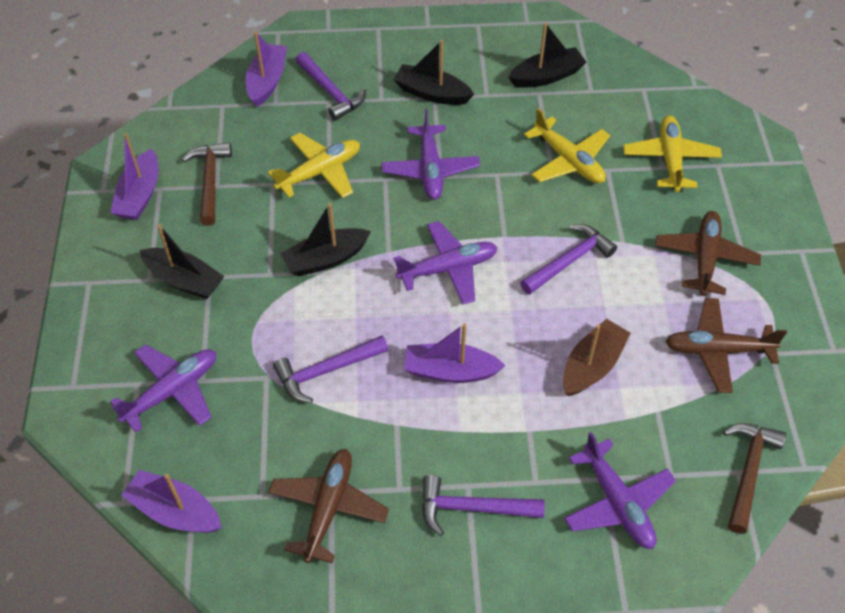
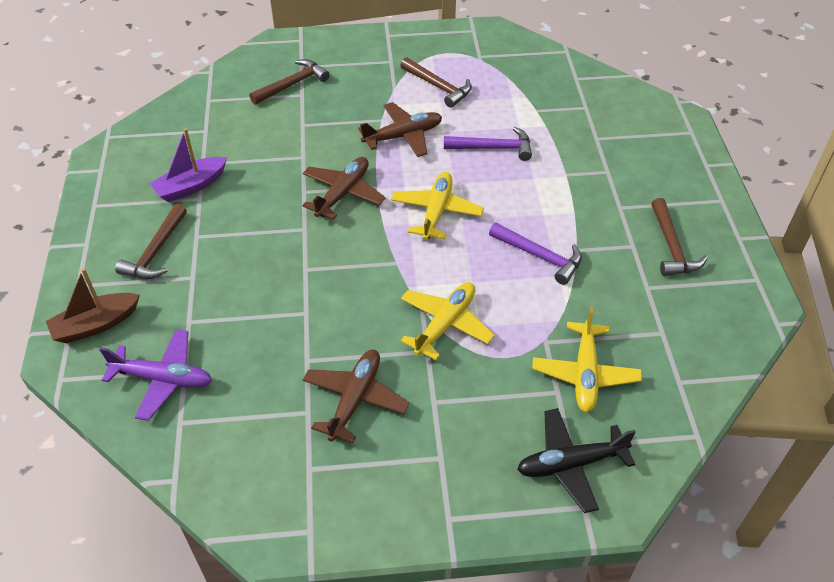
black boat: 4 -> 0
black plane: 0 -> 1
brown hammer: 2 -> 4
purple boat: 4 -> 1
purple hammer: 4 -> 2
purple plane: 4 -> 1

